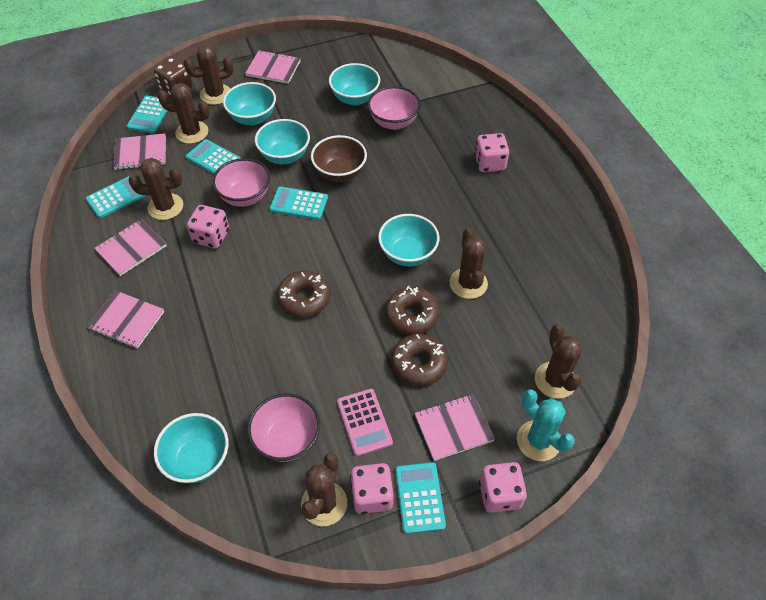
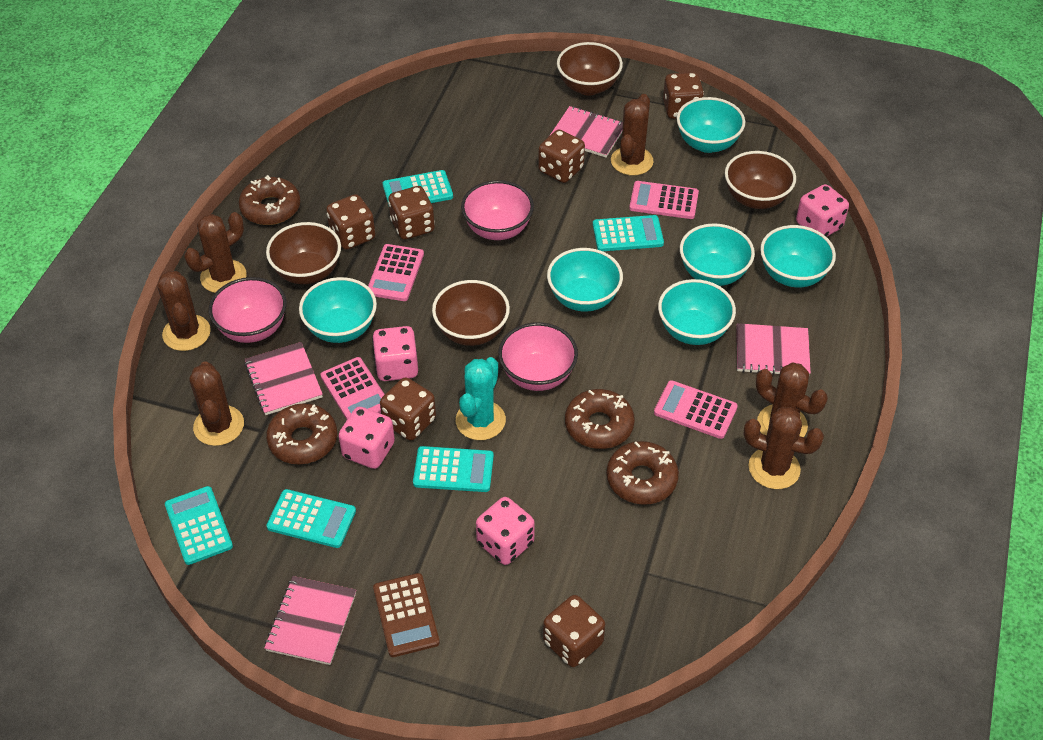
brown bowl: 1 -> 4
brown calculator: 0 -> 1
brown dice: 1 -> 6
brown donut: 3 -> 4
pink calculator: 1 -> 4
pink notebook: 5 -> 4
turquoise bowl: 5 -> 6

